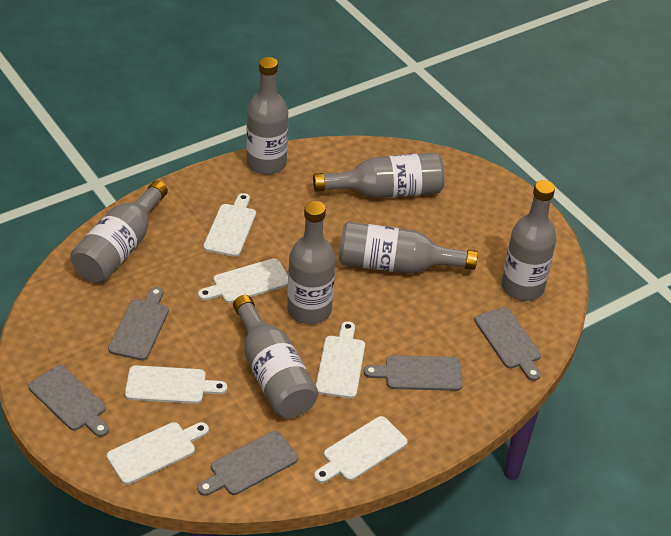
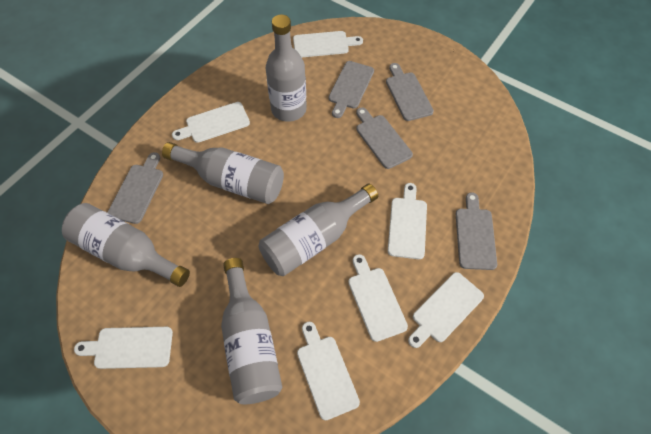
grey bottle: 7 -> 5
white cutting board: 6 -> 7

